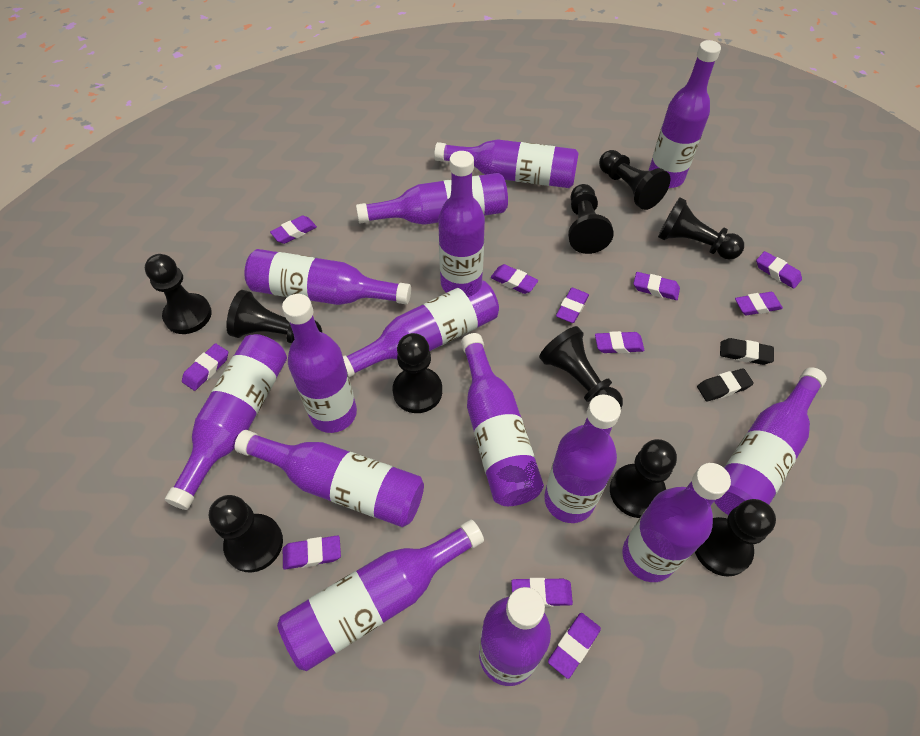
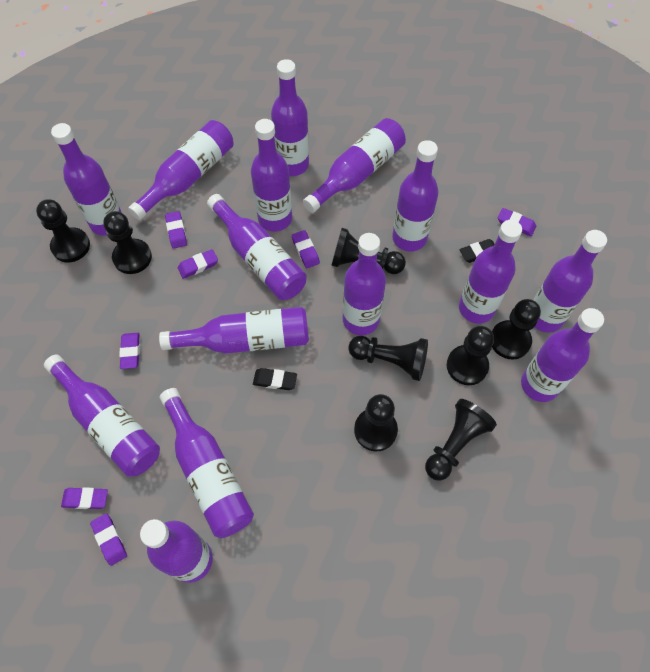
black pawn: 10 -> 8
purple eraser: 11 -> 7

